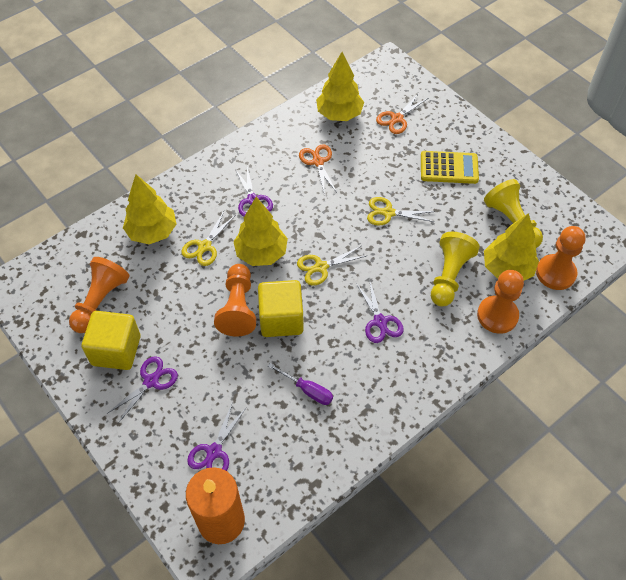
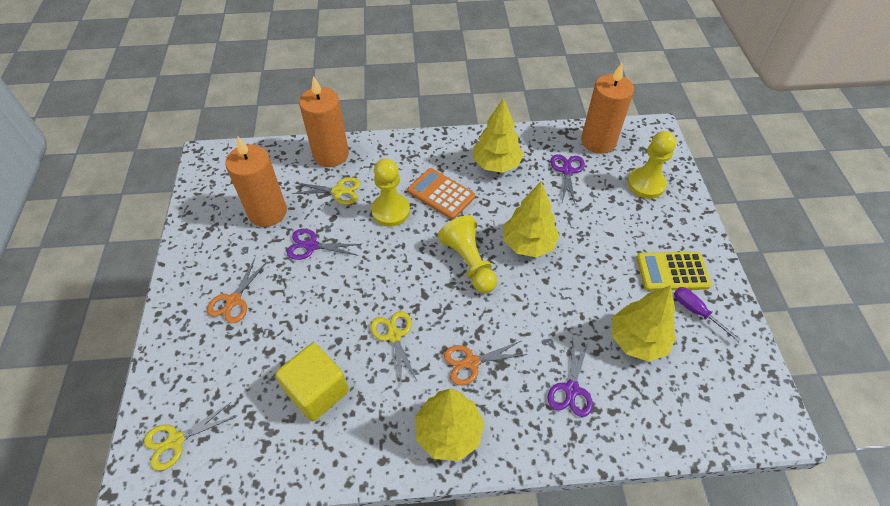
orange calculator: 0 -> 1
orange candle: 1 -> 3
orange pawn: 4 -> 0
purple scissors: 4 -> 3
yellow cube: 2 -> 1
yellow pawn: 2 -> 3

